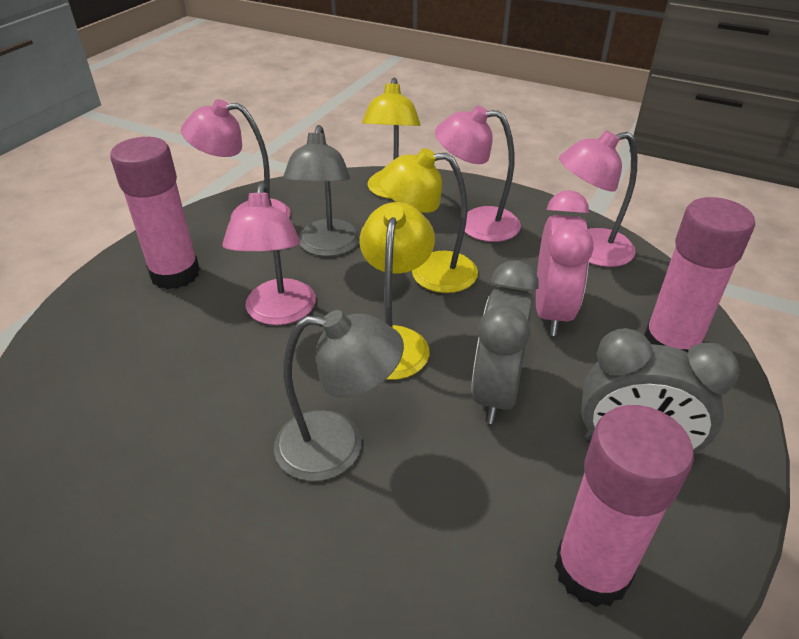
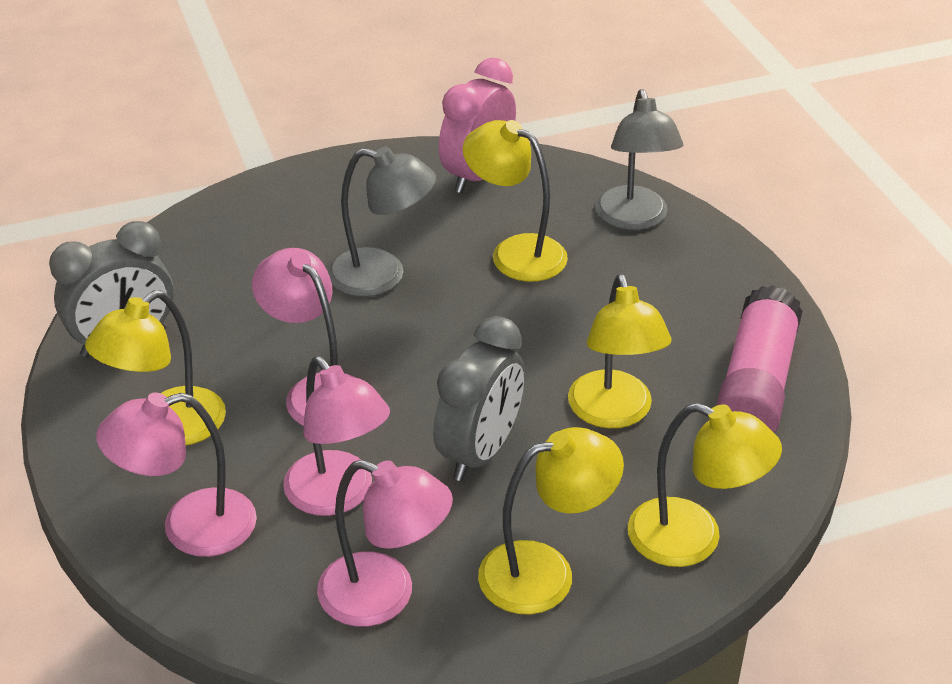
pink glue stick: 3 -> 1
yellow lamp: 3 -> 5

